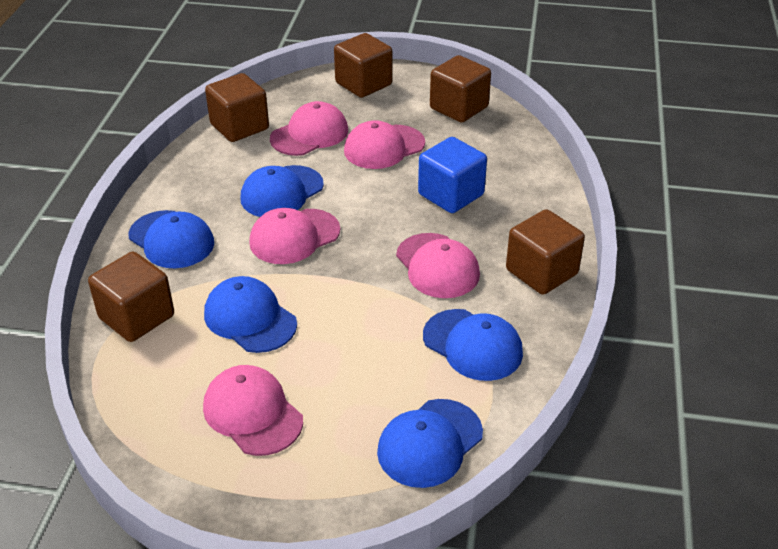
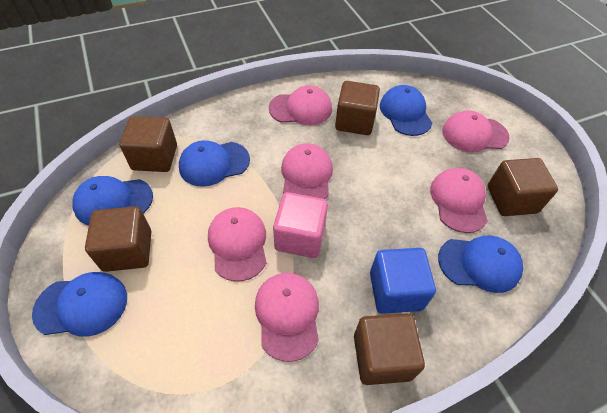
pink cap: 5 -> 6
pink cube: 0 -> 1

